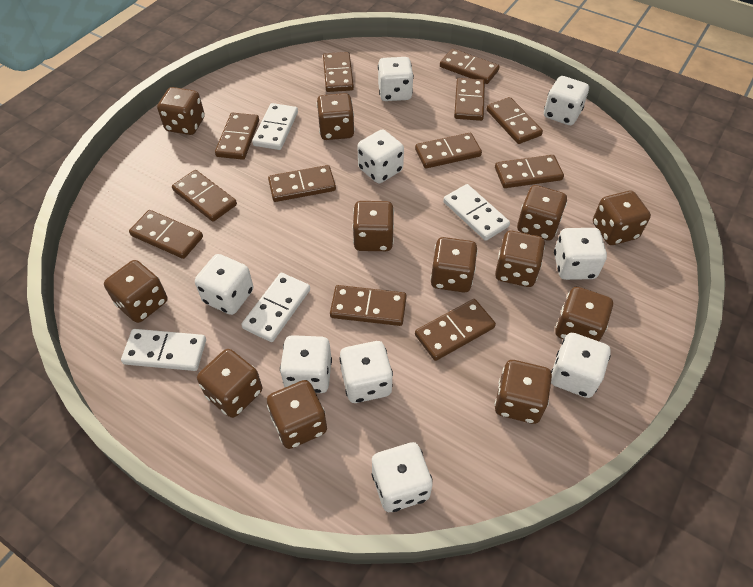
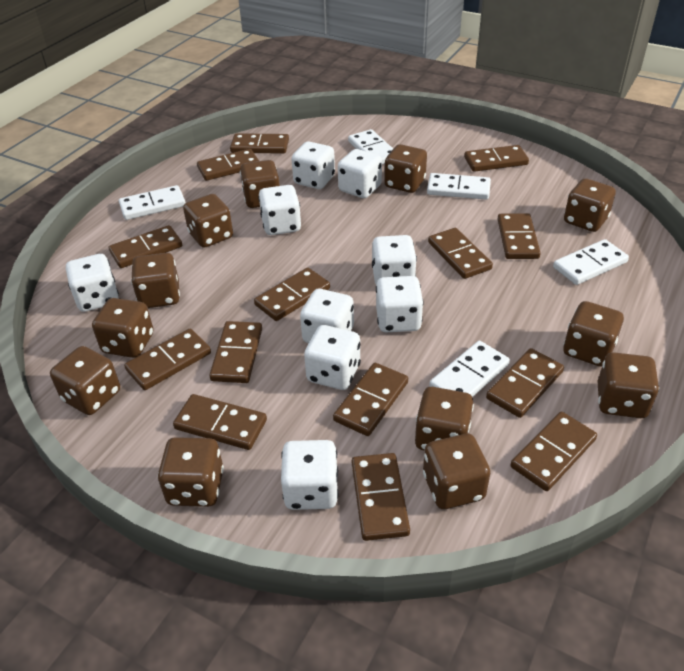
brown domino: 12 -> 14
white domino: 4 -> 5

